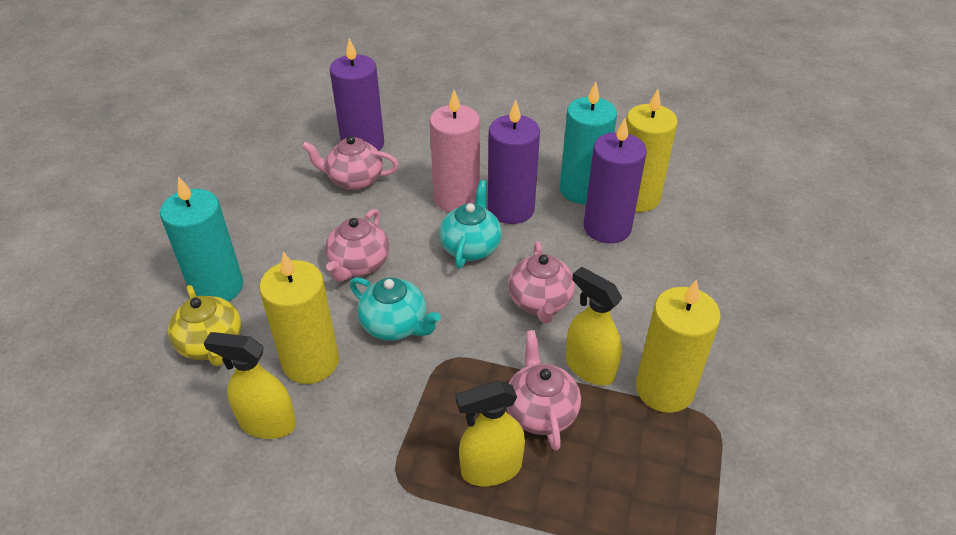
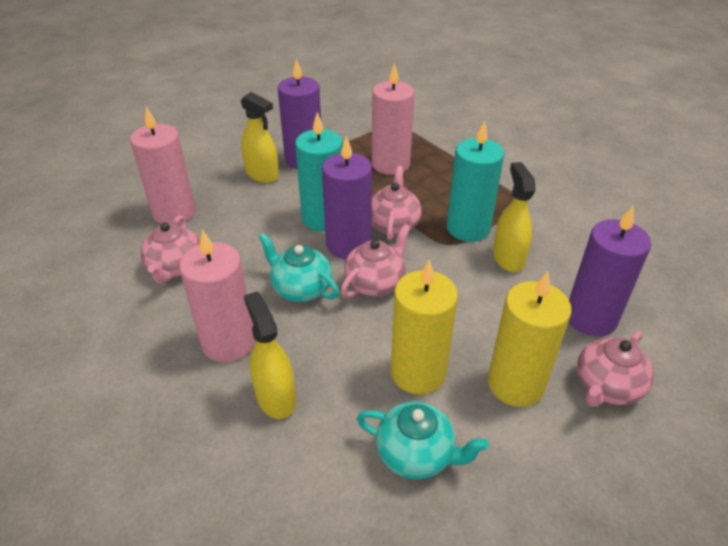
pink candle: 1 -> 3
yellow candle: 3 -> 2
yellow teapot: 1 -> 0

